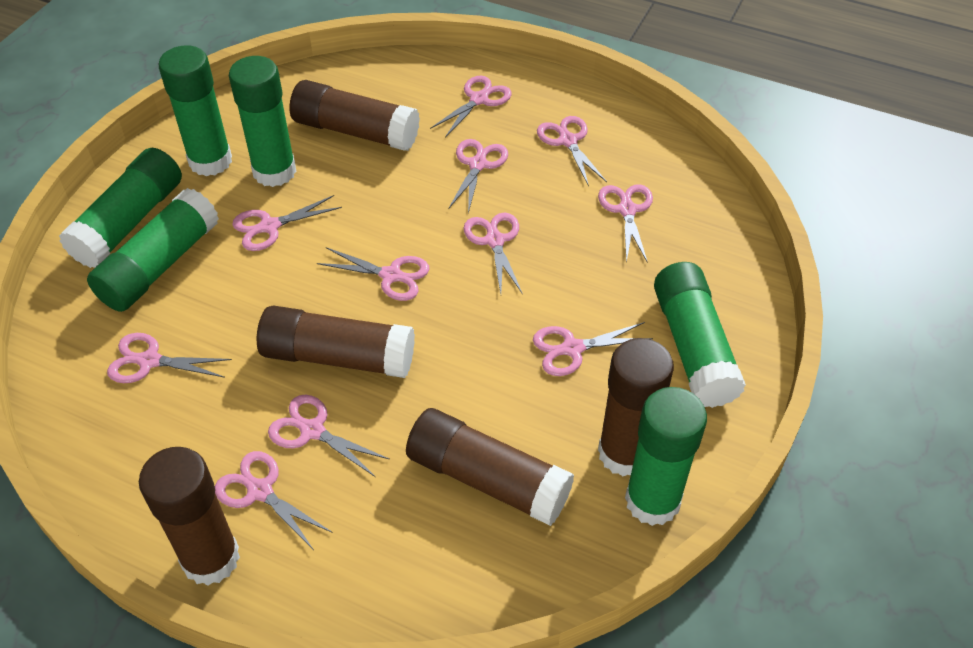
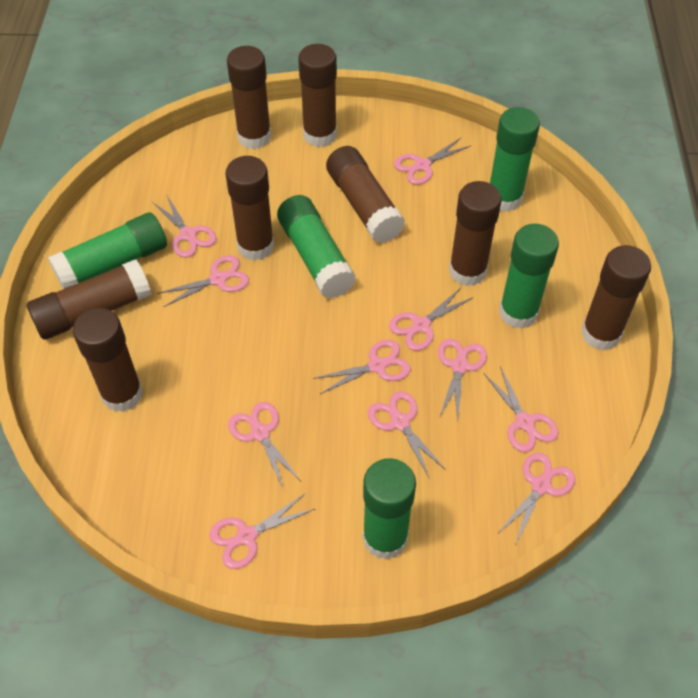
brown glue stick: 5 -> 8
green glue stick: 6 -> 5

